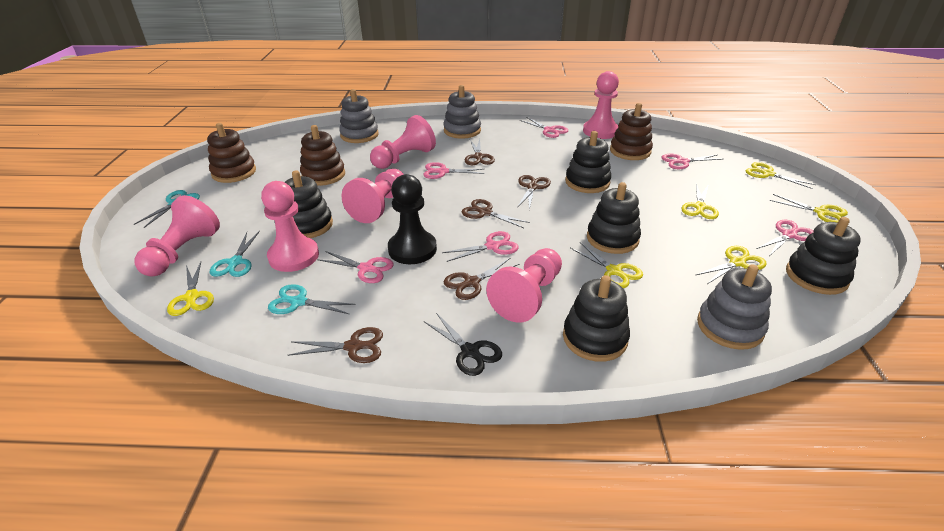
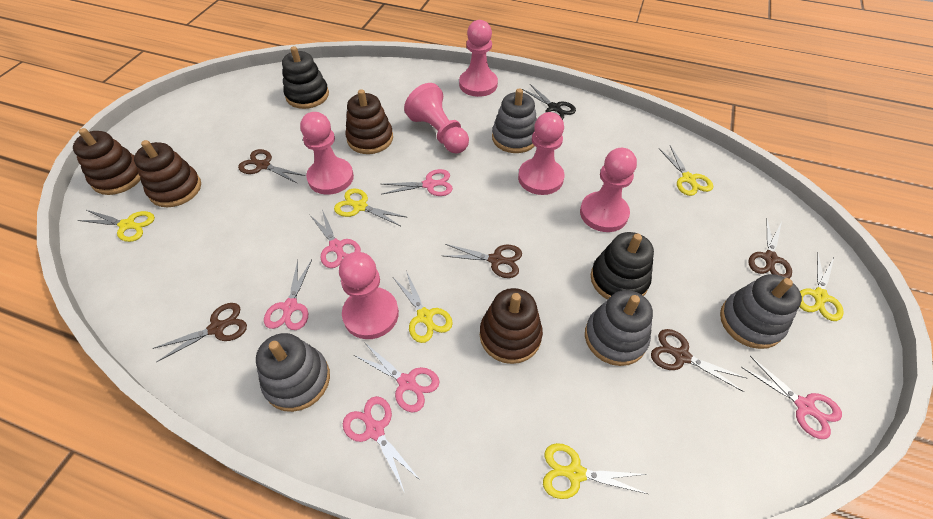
black pawn: 1 -> 0
black stacking toy: 5 -> 2
brown stacking toy: 3 -> 4
grey stacking toy: 3 -> 4
turquoise scissors: 3 -> 0

